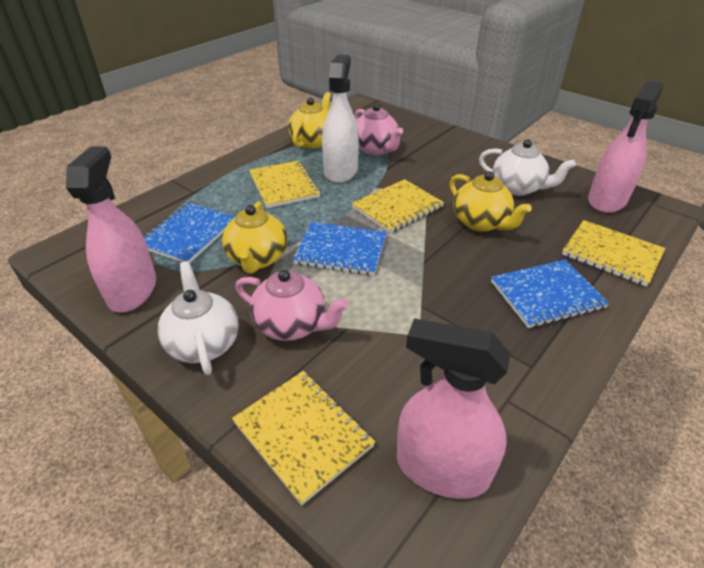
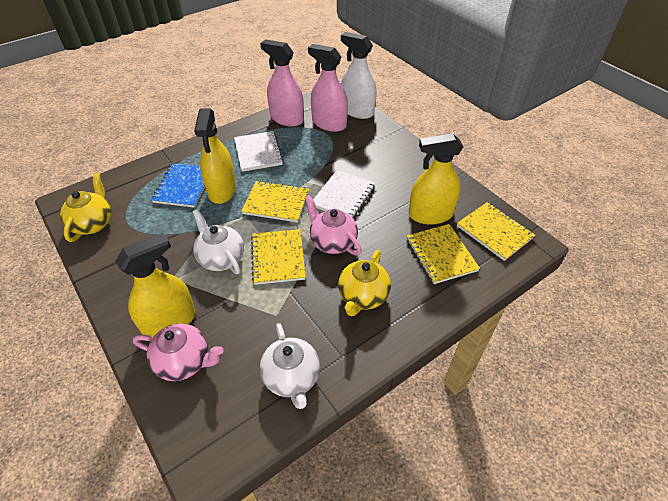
blue notebook: 3 -> 1
pink spray bottle: 3 -> 2
white notebook: 0 -> 2
yellow spray bottle: 0 -> 3
yellow teapot: 3 -> 2

